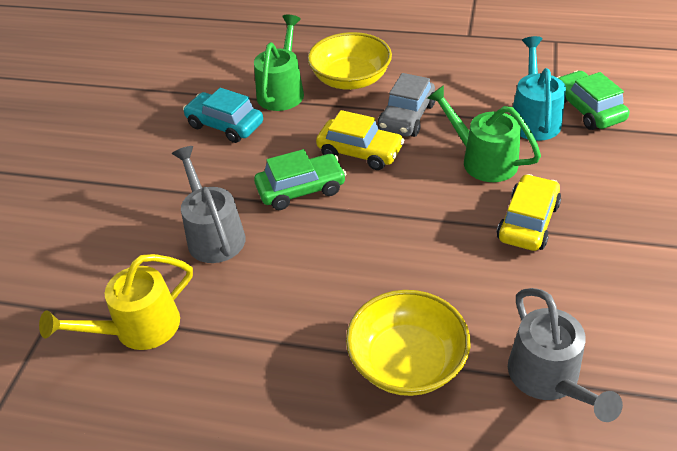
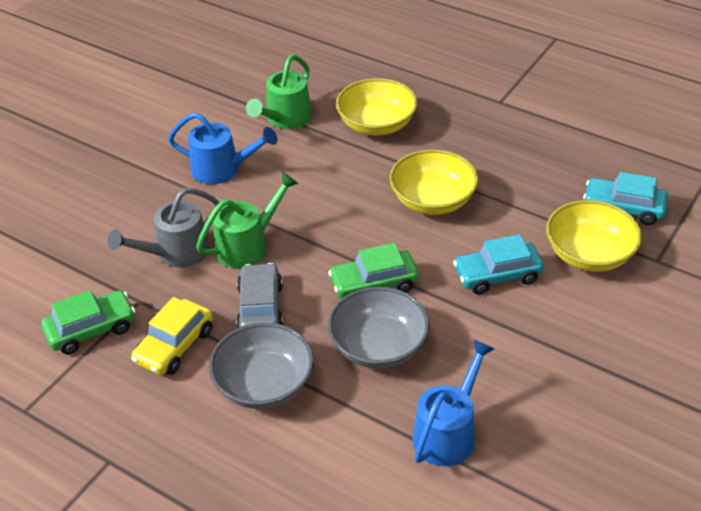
blue watering can: 0 -> 2
grey bowl: 0 -> 2
grey watering can: 2 -> 1
turquoise car: 1 -> 2
turquoise watering can: 1 -> 0
yellow bowl: 2 -> 3
yellow car: 2 -> 1
yellow watering can: 1 -> 0

